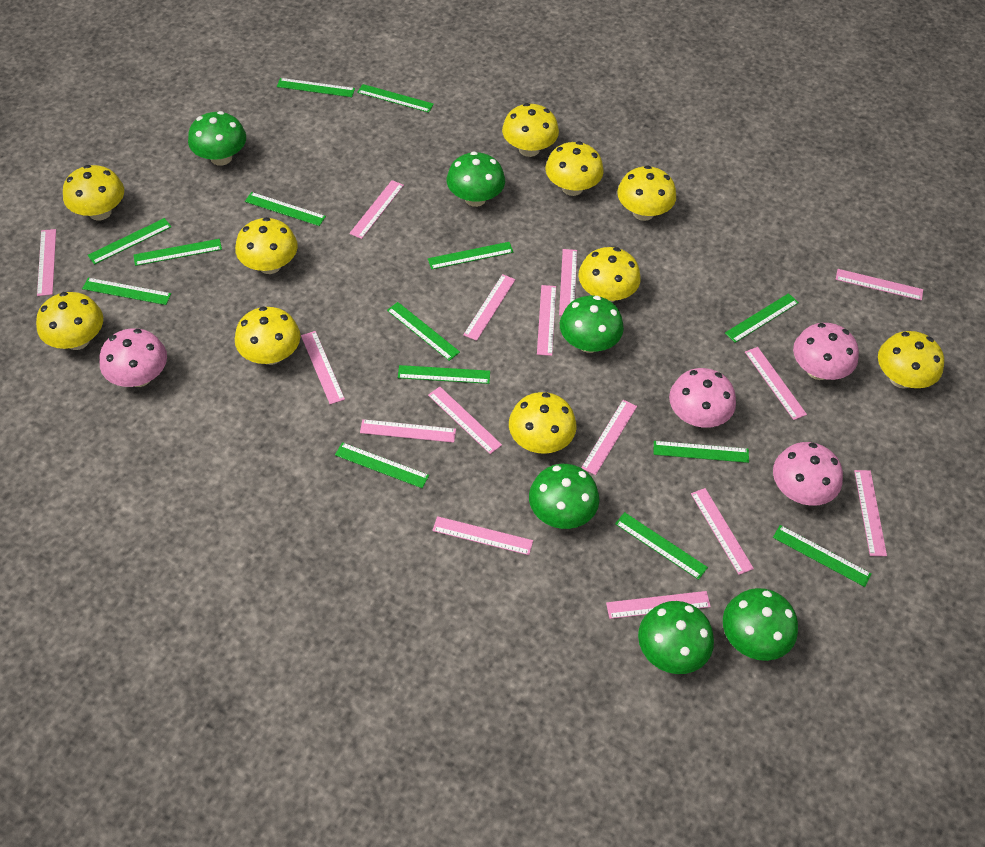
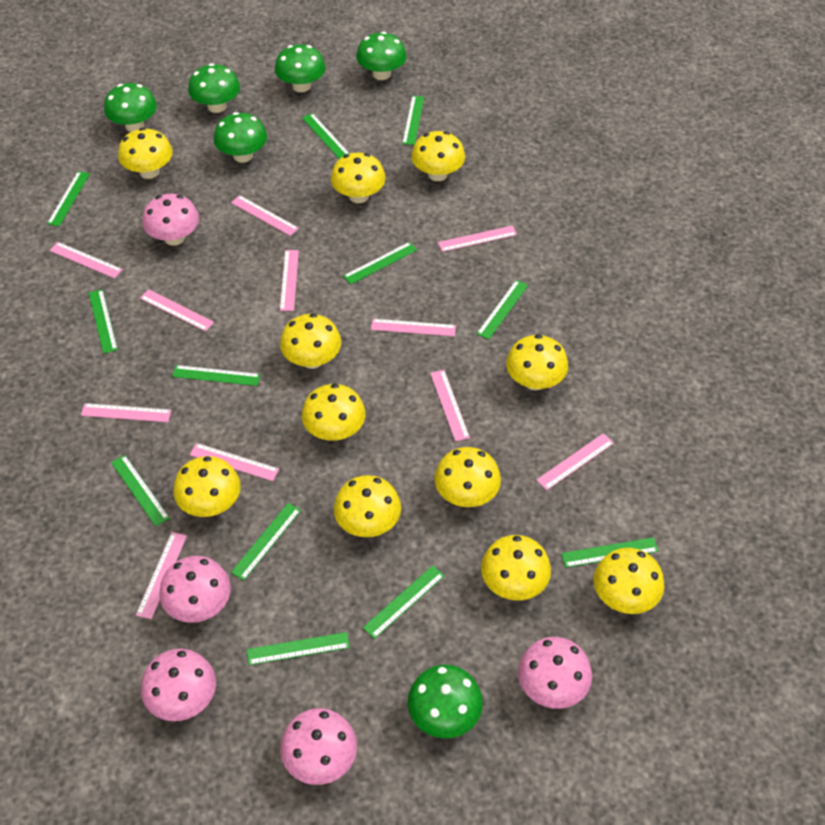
green ruler: 14 -> 12
pink mushroom: 4 -> 5
pink ruler: 15 -> 11
yellow mushroom: 10 -> 11

